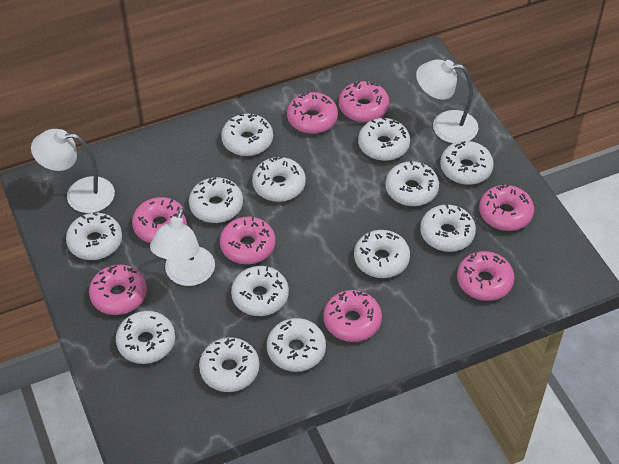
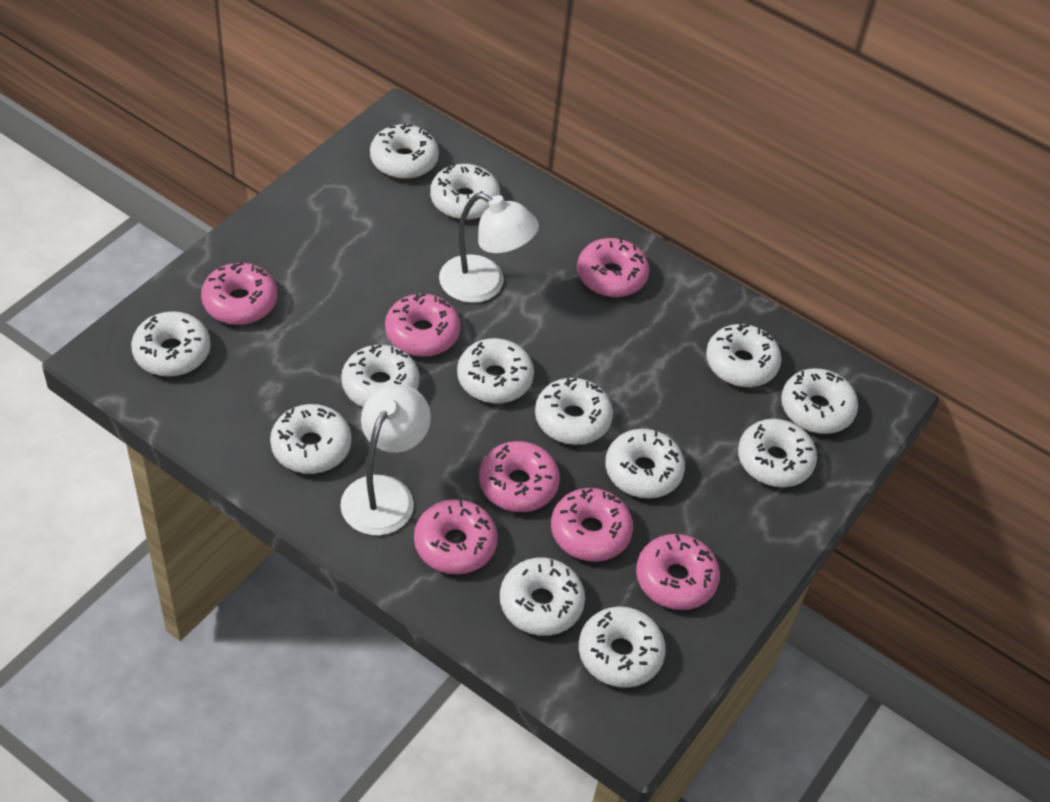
pink donut: 8 -> 7
white lamp: 3 -> 2

